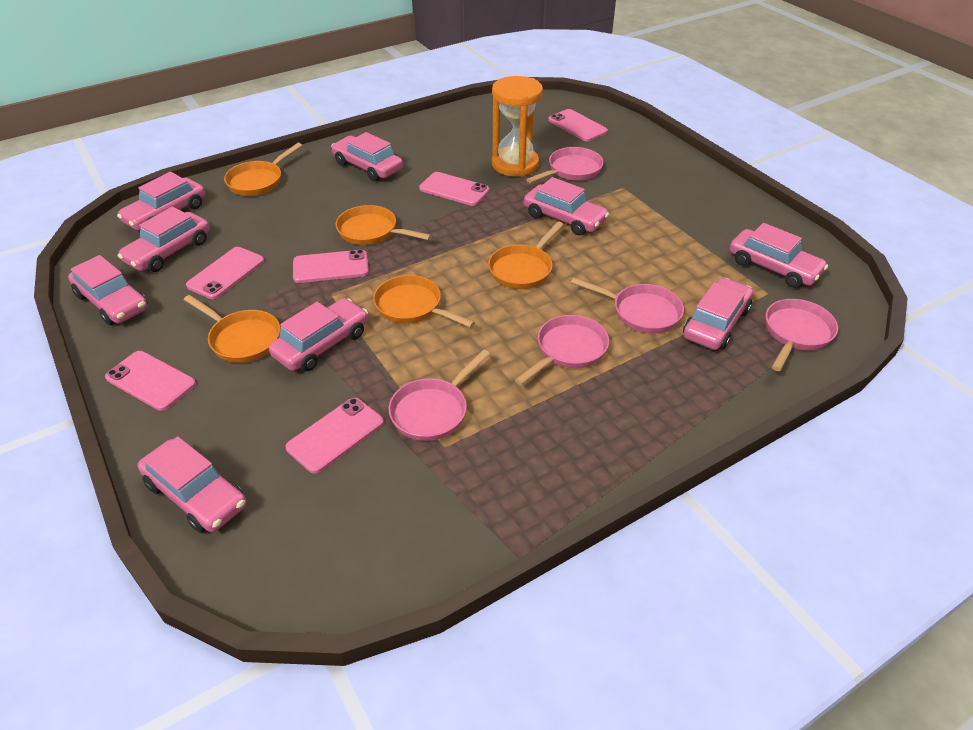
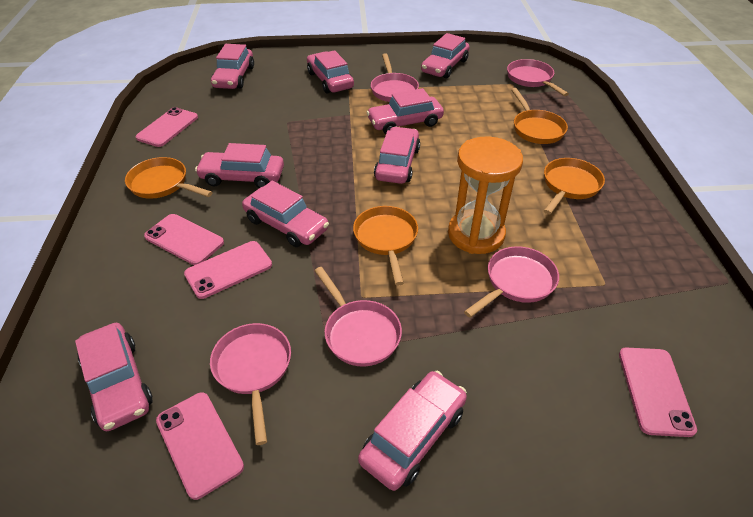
orange pan: 5 -> 4
pink phone: 6 -> 5

